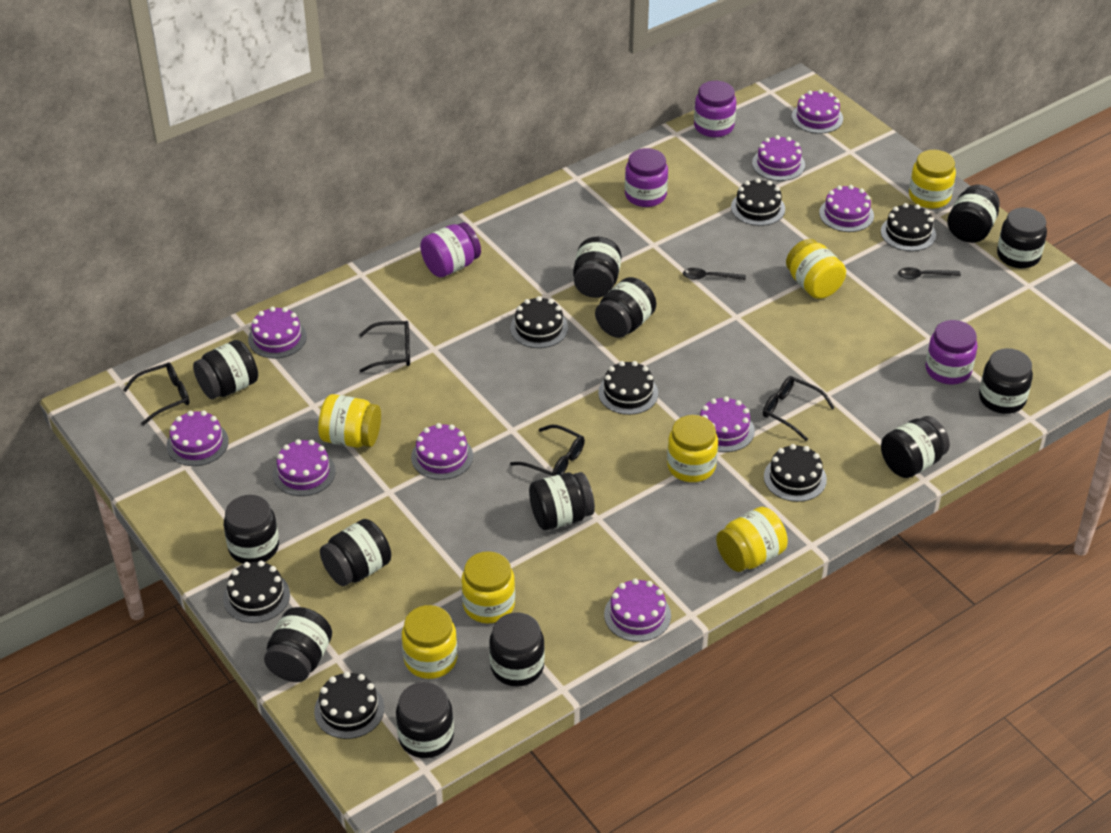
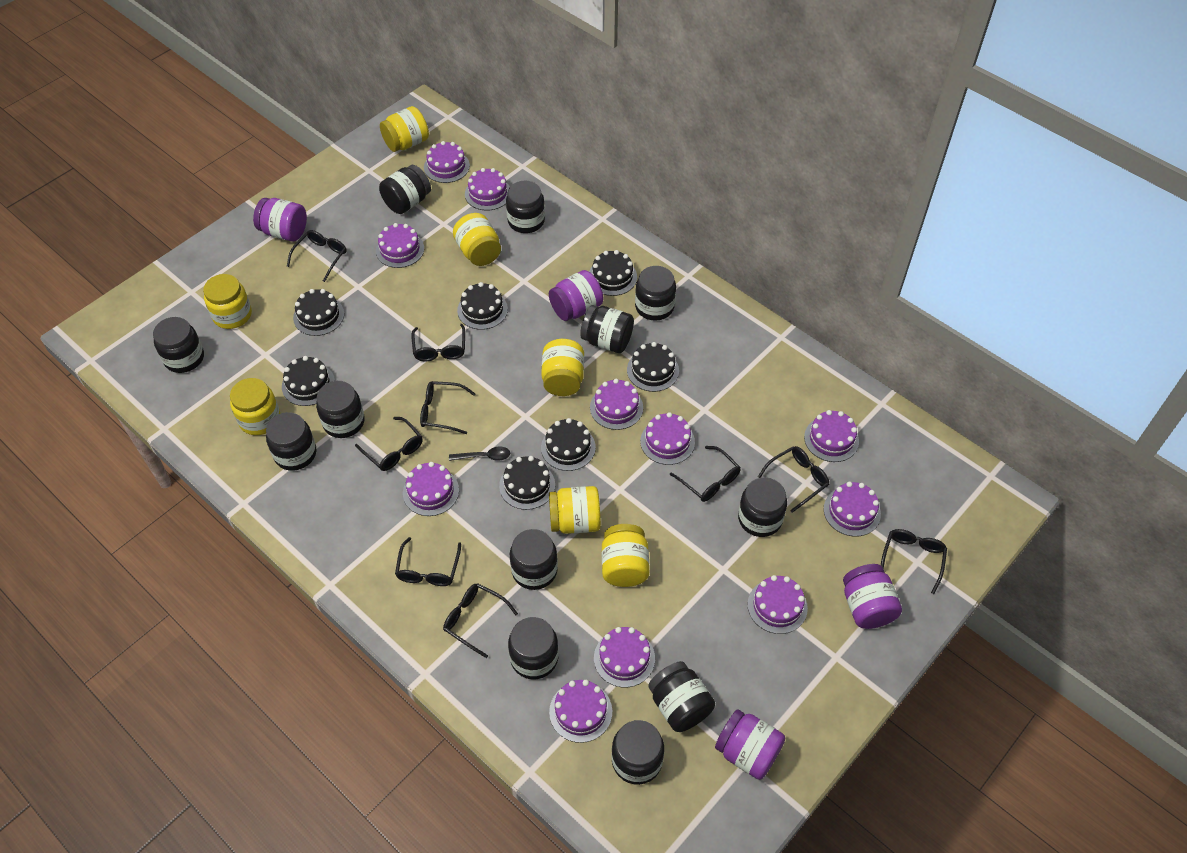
black glasses: 4 -> 9
black jar: 13 -> 12
black spoon: 2 -> 1
purple cake: 9 -> 11

